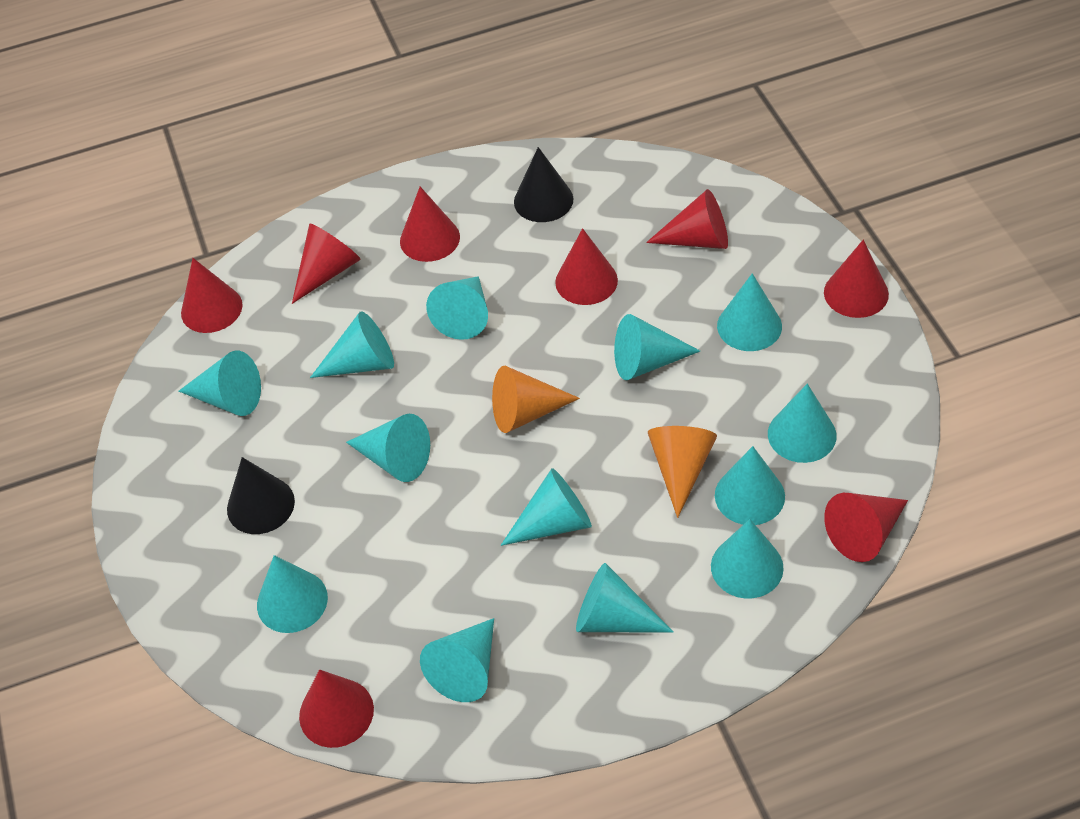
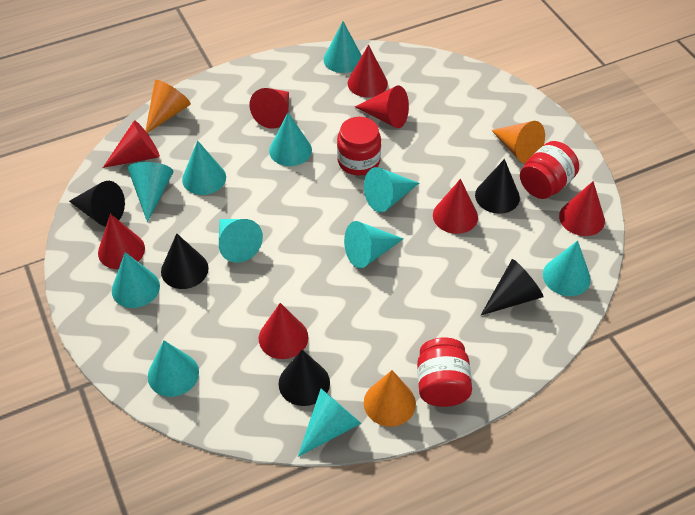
black cone: 2 -> 5
orange cone: 2 -> 3
red jar: 0 -> 3
turquoise cone: 13 -> 11

